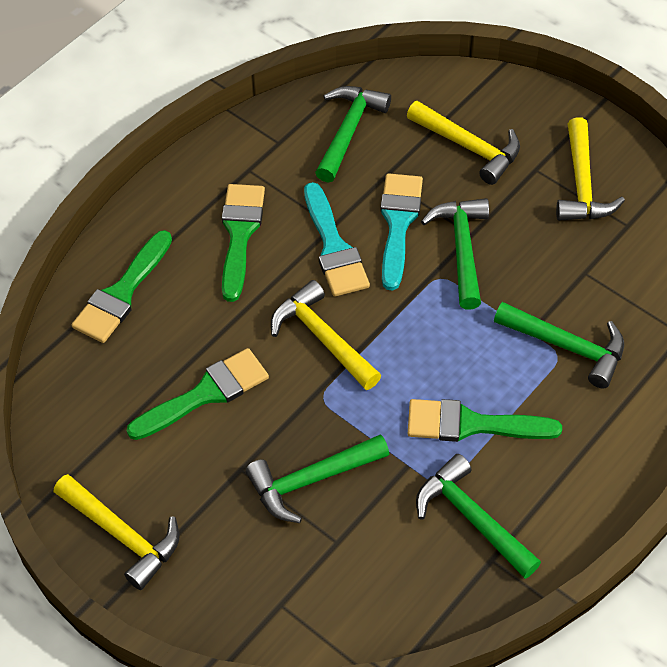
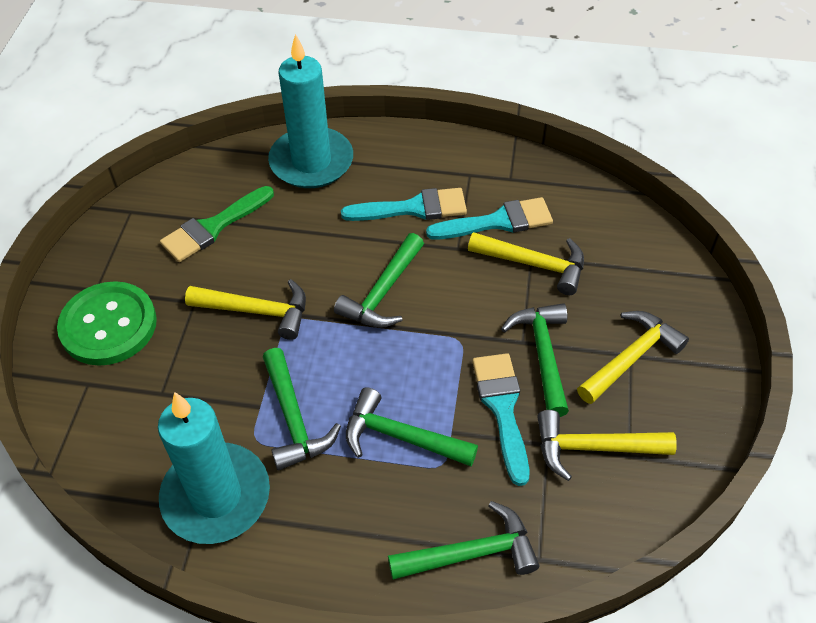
green brush: 4 -> 1
green button: 0 -> 1
turquoise brush: 2 -> 3
turquoise candle: 0 -> 2

